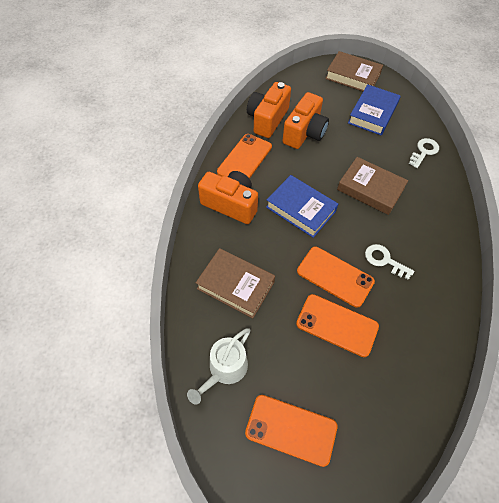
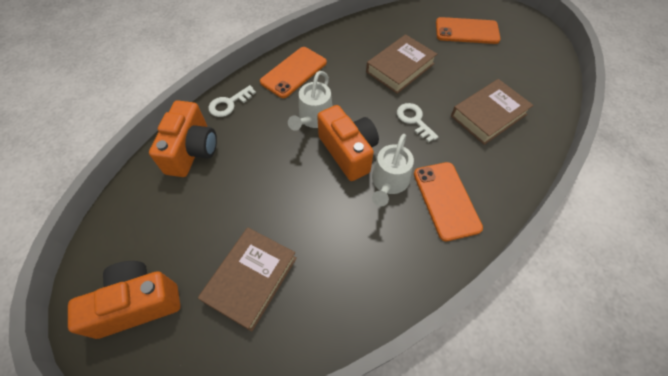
blue book: 2 -> 0
orange phone: 4 -> 3
white watering can: 1 -> 2

